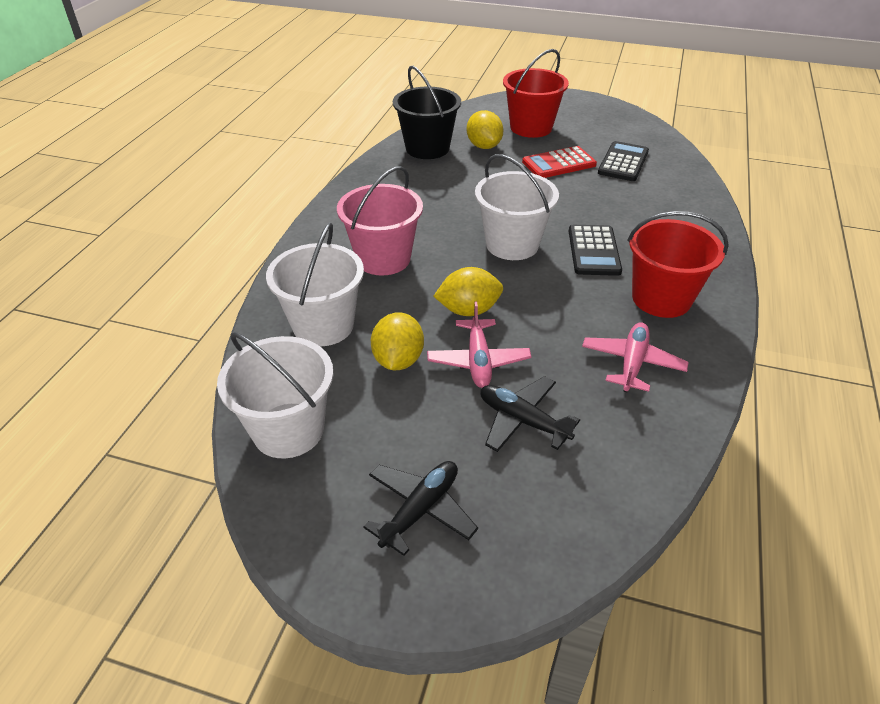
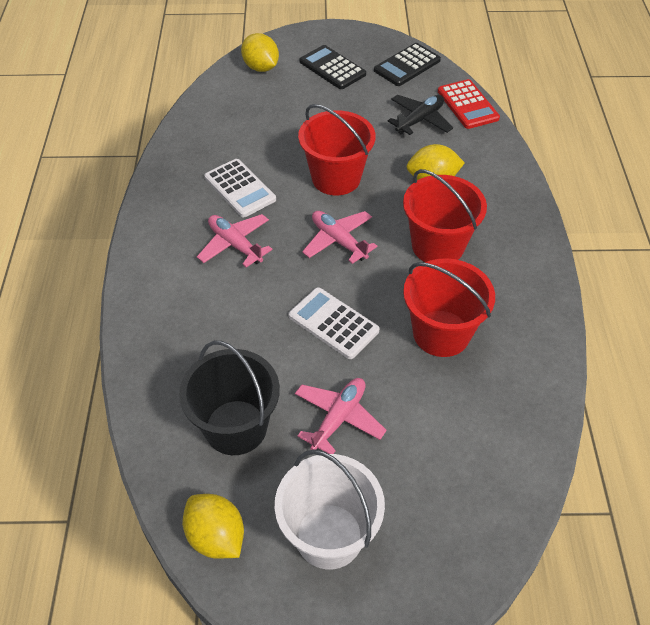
black plane: 2 -> 1
pink bucket: 1 -> 0
pink plane: 2 -> 3
red bucket: 2 -> 3
white bucket: 3 -> 1
white calculator: 0 -> 2

